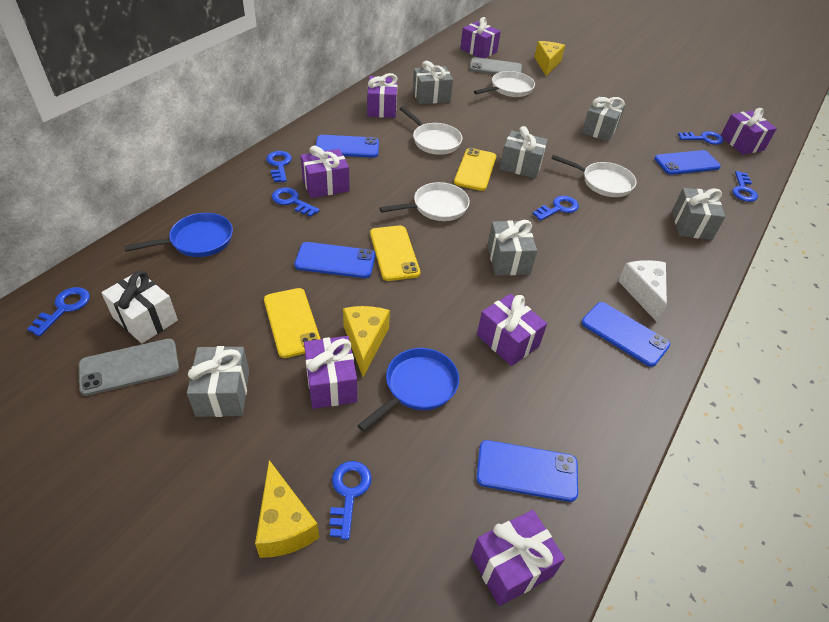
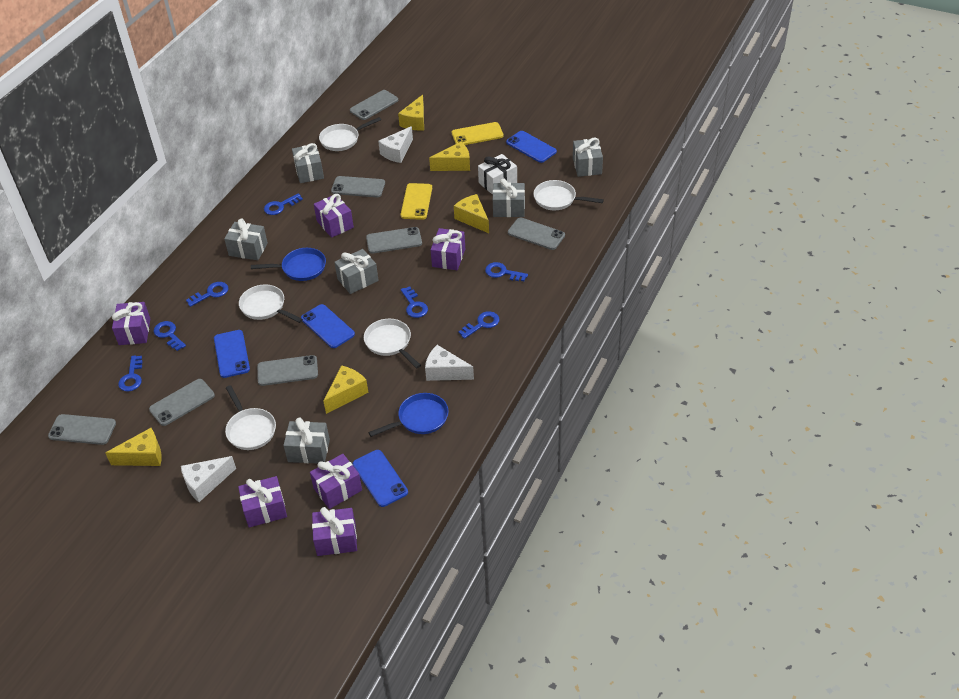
blue phone: 5 -> 4
grey phone: 2 -> 7
purple gift: 7 -> 6
white cheese: 1 -> 3
white pan: 4 -> 5
yellow cheese: 3 -> 5
yellow phone: 3 -> 2

